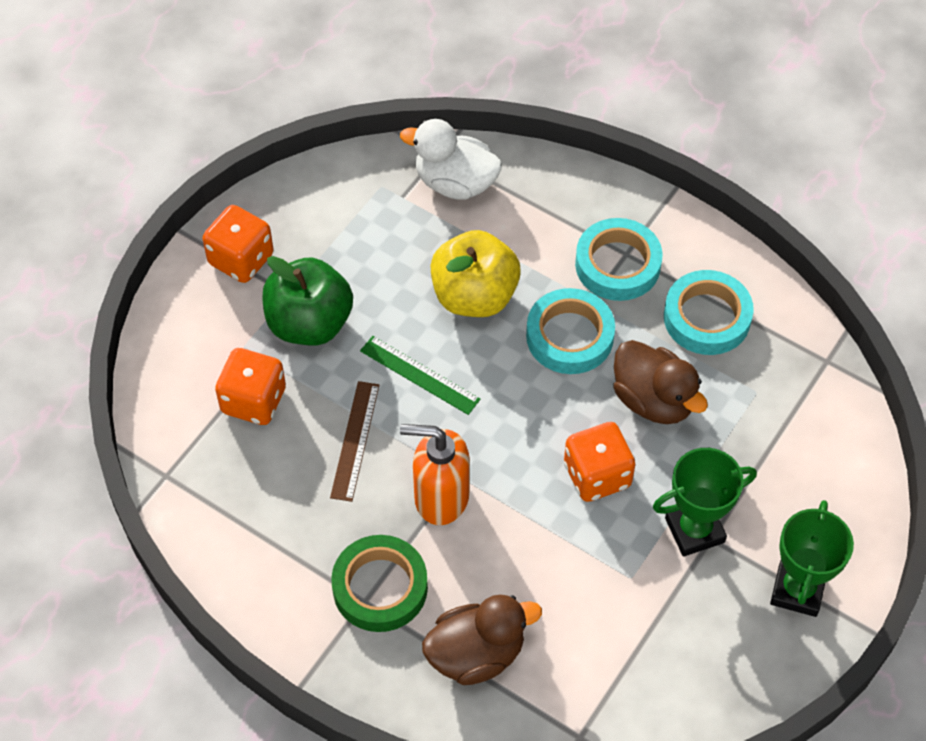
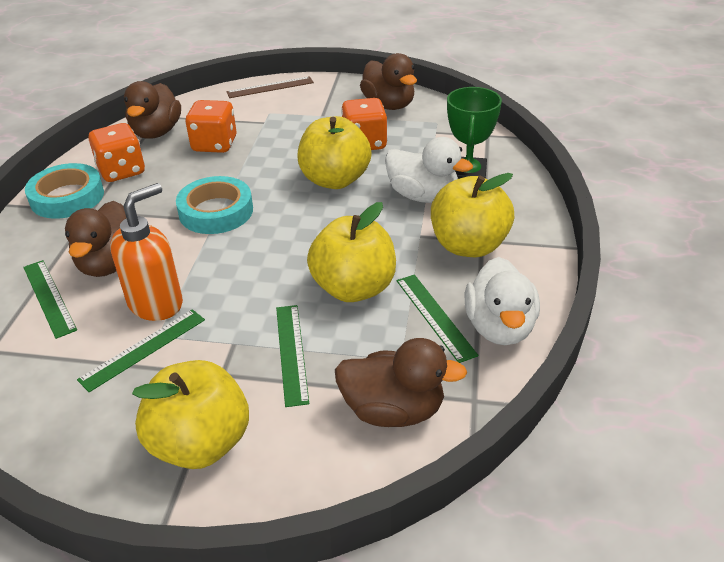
brown duck: 2 -> 4
green apple: 1 -> 0
green ruler: 1 -> 4
green tape: 1 -> 0
green trophy: 2 -> 1
turquoise tape: 3 -> 2
white duck: 1 -> 2
yellow apple: 1 -> 4

